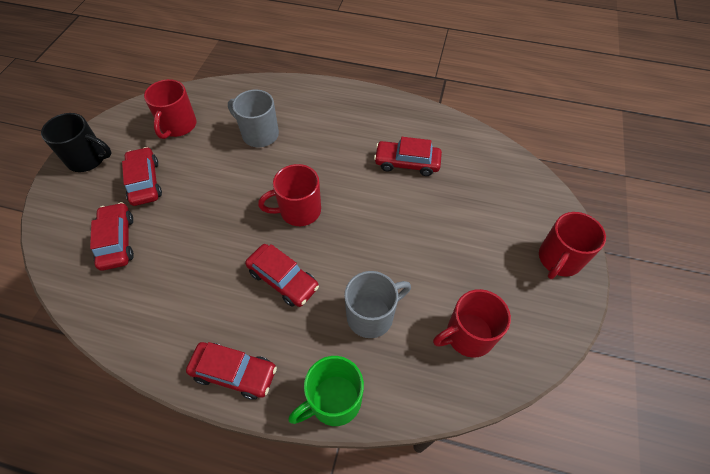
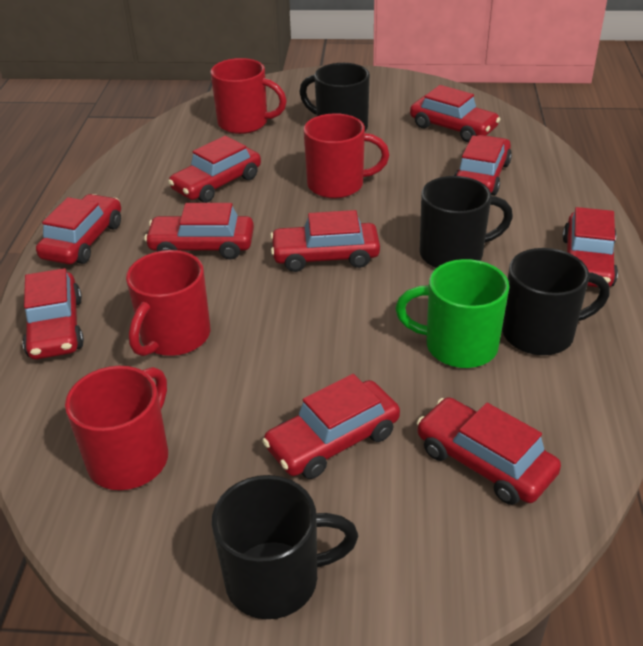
black mug: 1 -> 4
grey mug: 2 -> 0
red car: 5 -> 10

